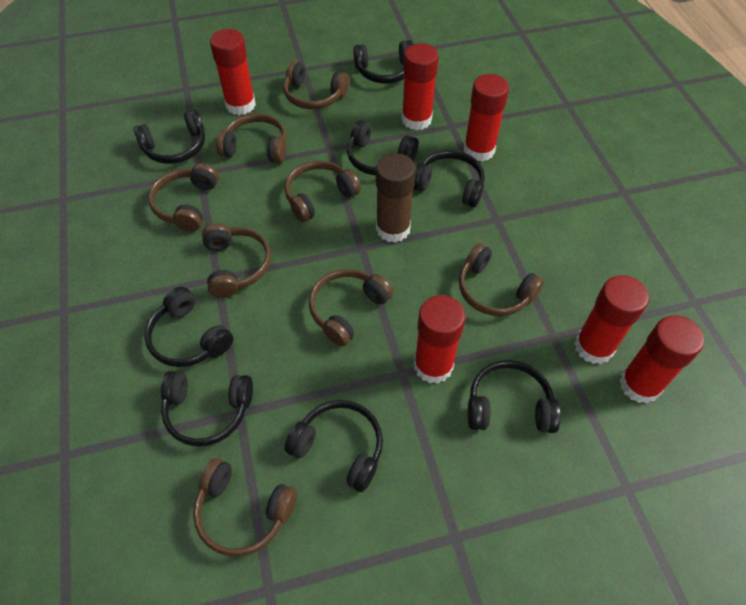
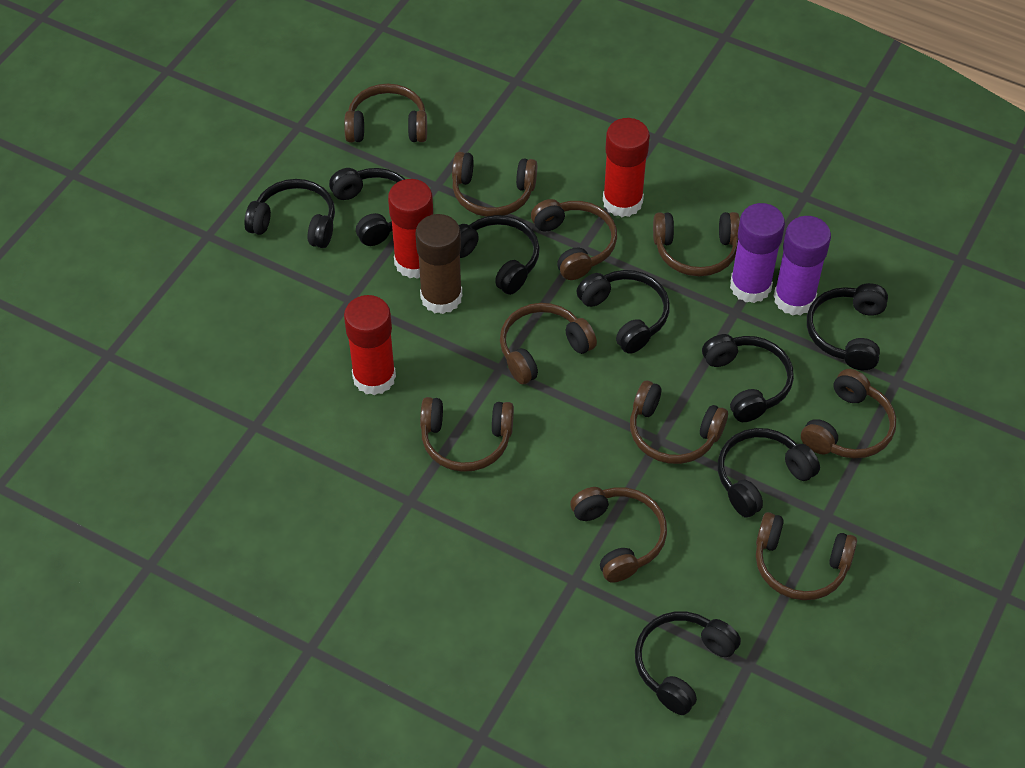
brown headphones: 8 -> 10
purple glue stick: 0 -> 2
red glue stick: 6 -> 3

